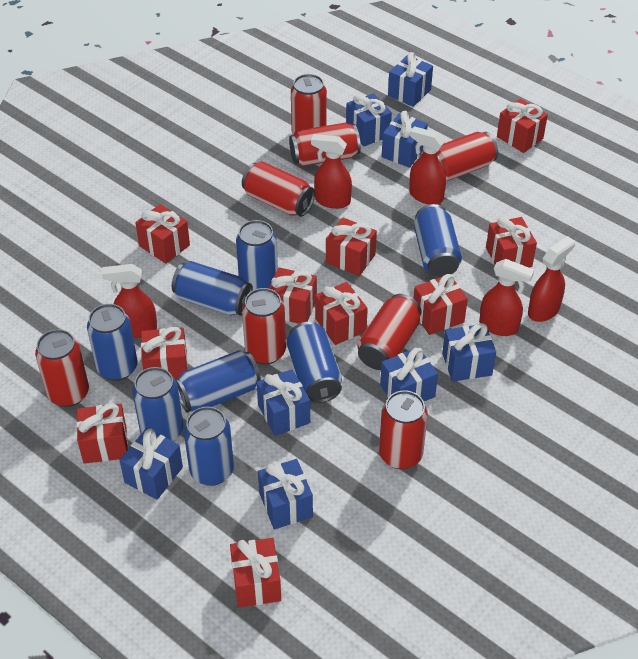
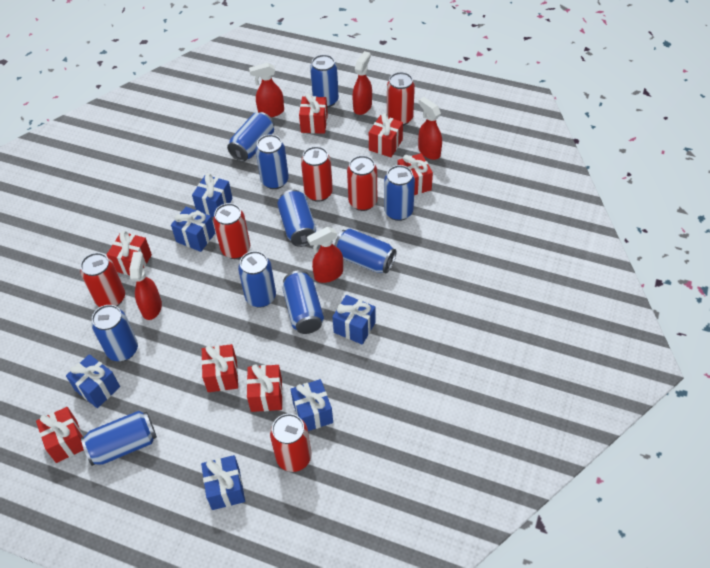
blue can: 8 -> 10
blue gift: 8 -> 6
red can: 8 -> 6
red gift: 10 -> 7

